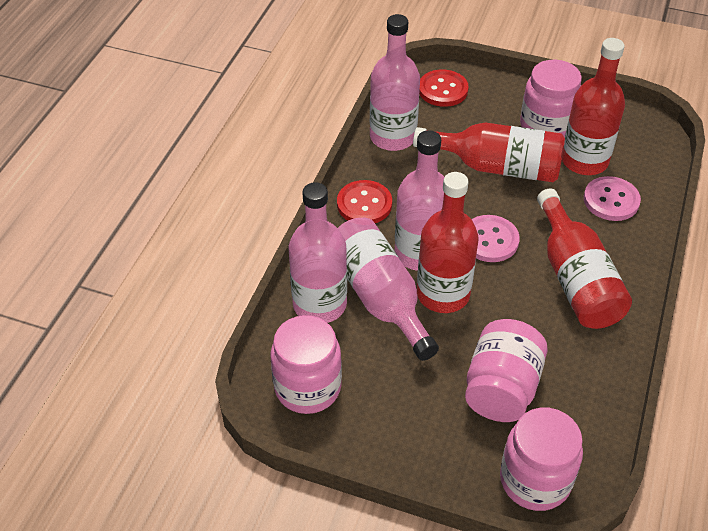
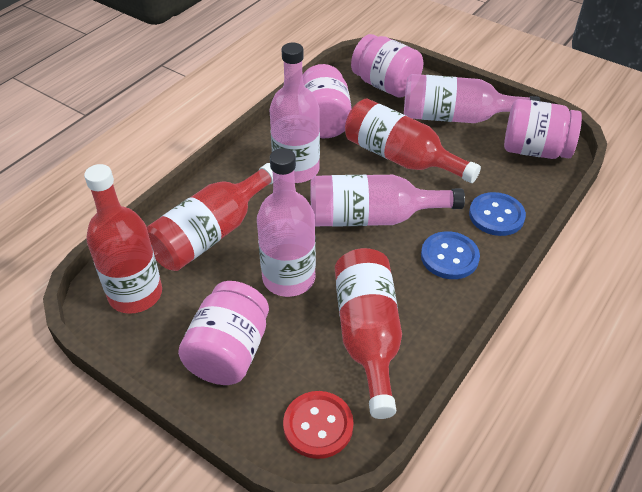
blue button: 0 -> 2
pink button: 2 -> 0
red button: 2 -> 1

